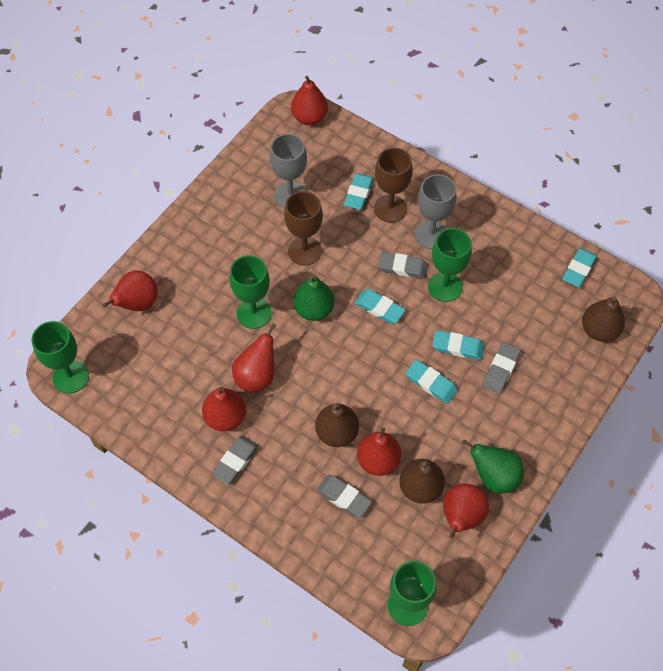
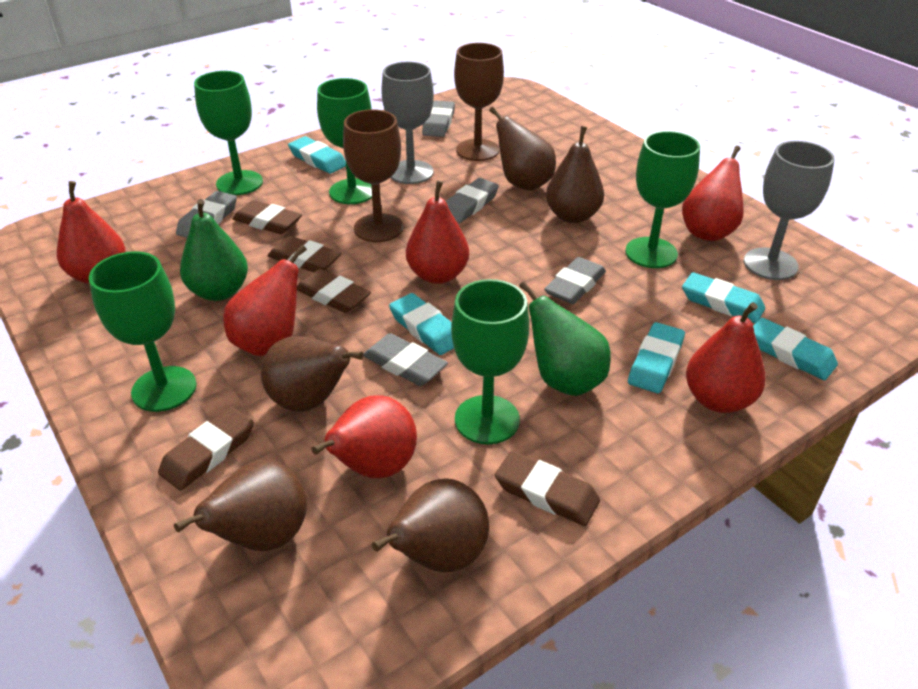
brown eraser: 0 -> 5
brown pear: 3 -> 5
green goblet: 4 -> 5
grey eraser: 4 -> 5

